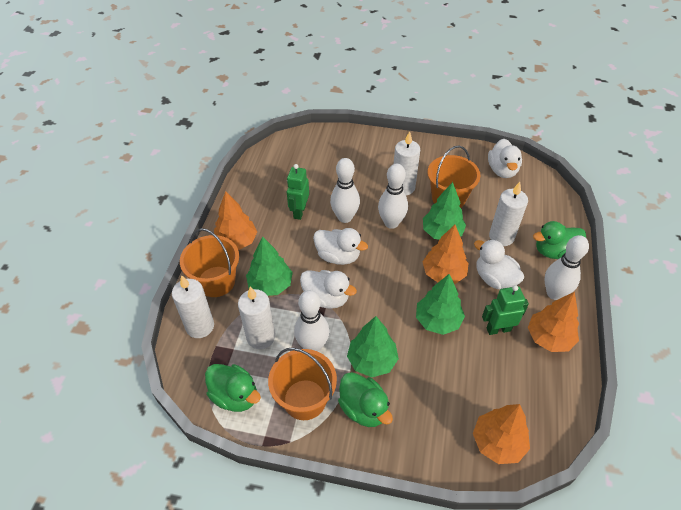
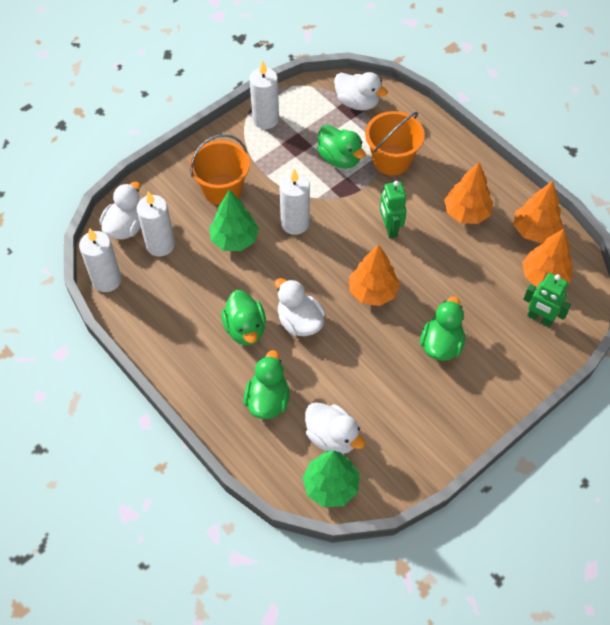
green duck: 3 -> 4
green tree: 4 -> 2
orange bucket: 3 -> 2
white bowling pin: 4 -> 0

